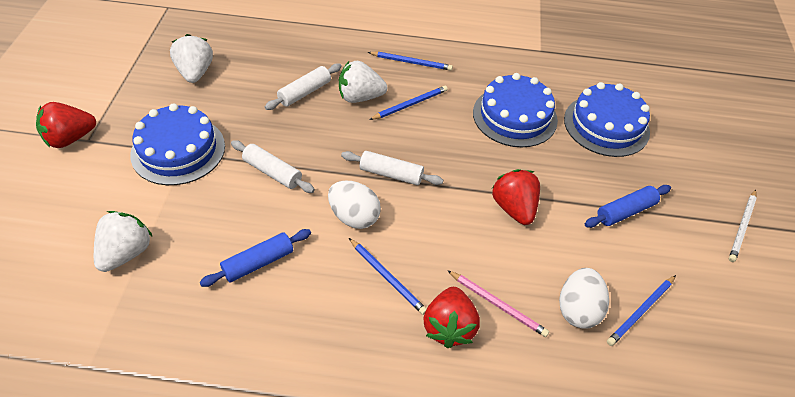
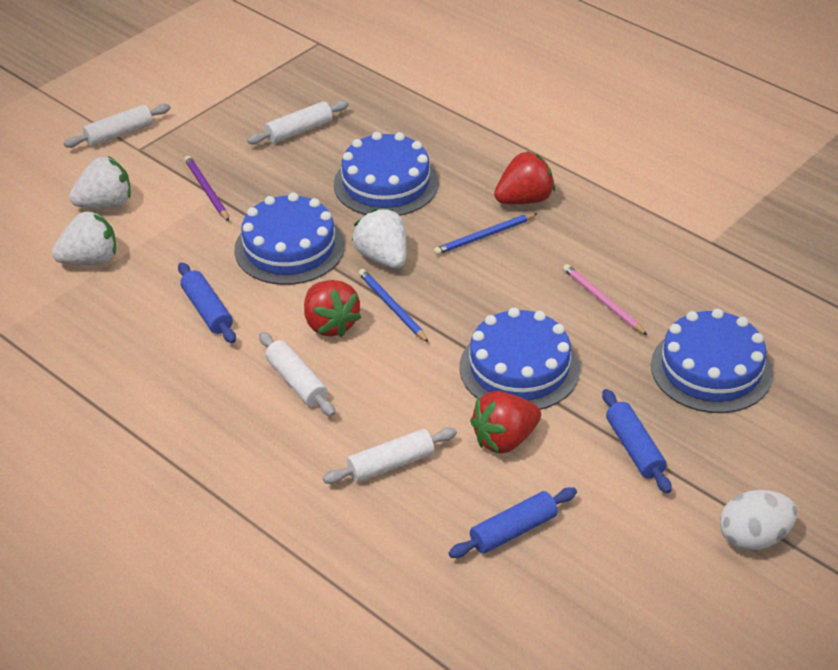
blue cake: 3 -> 4
blue pencil: 4 -> 2
blue rolling pin: 2 -> 3
purple pencil: 0 -> 1
white egg: 2 -> 1
white pencil: 1 -> 0
white rolling pin: 3 -> 4

